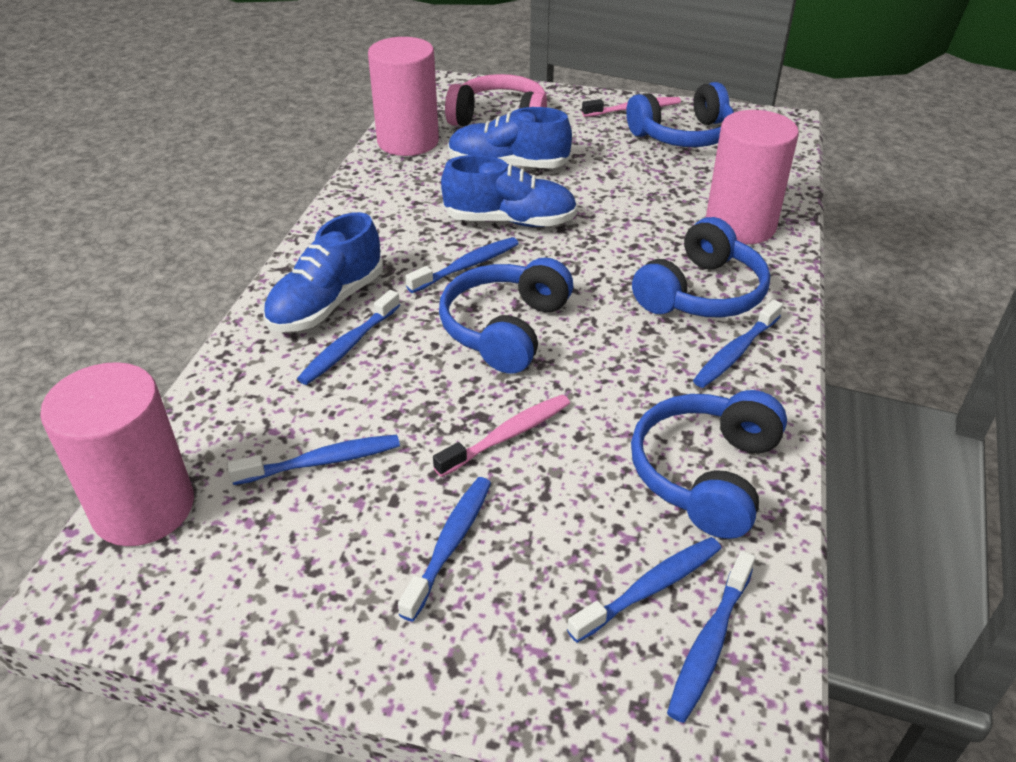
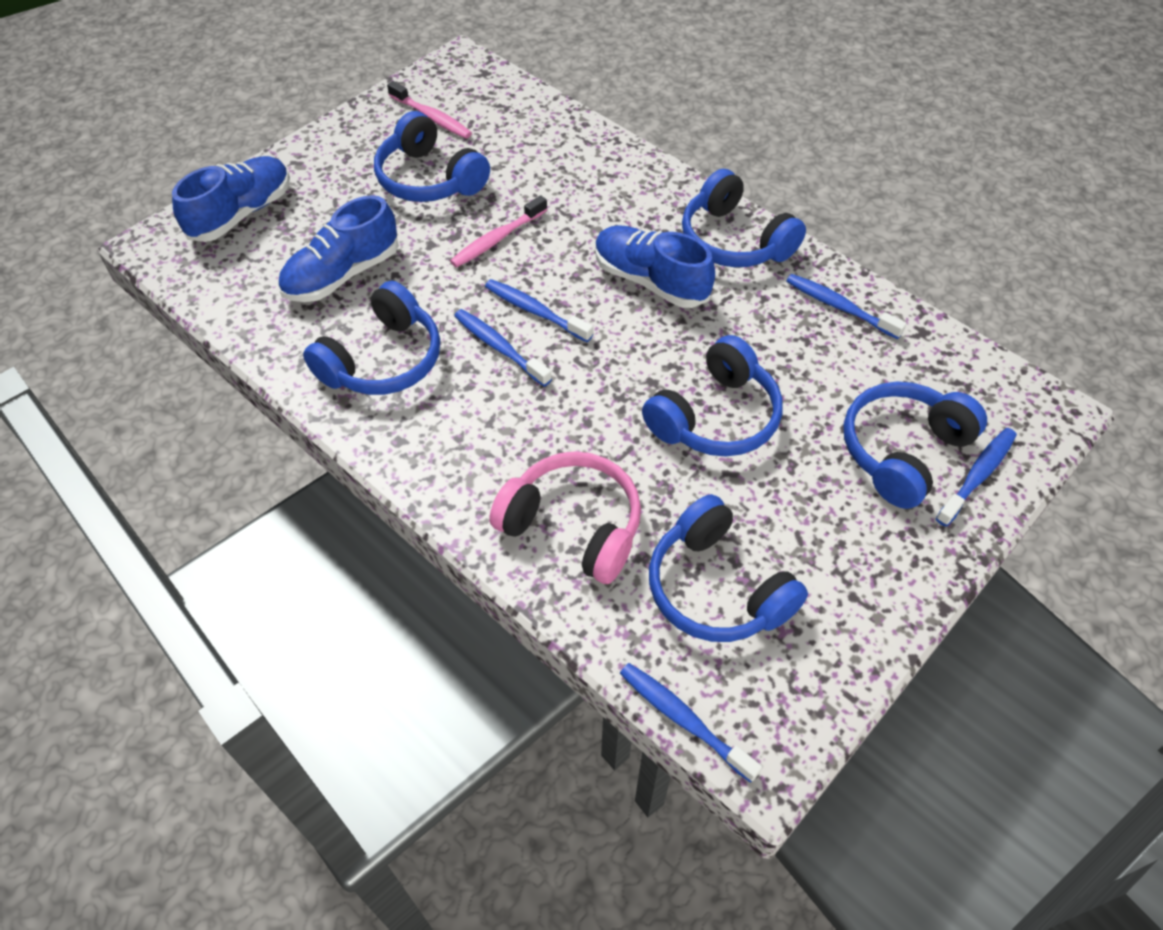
blue headphones: 4 -> 6
blue toothbrush: 7 -> 5
pink cylinder: 3 -> 0

